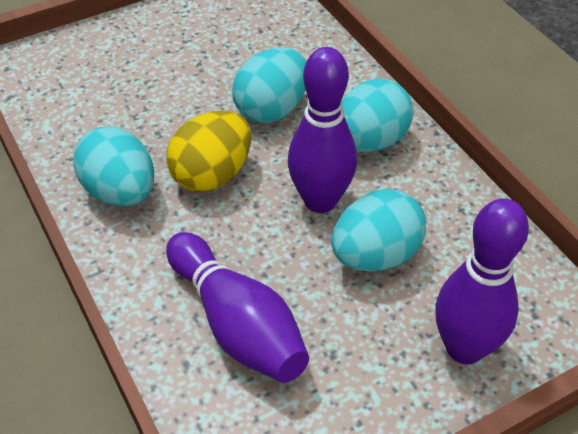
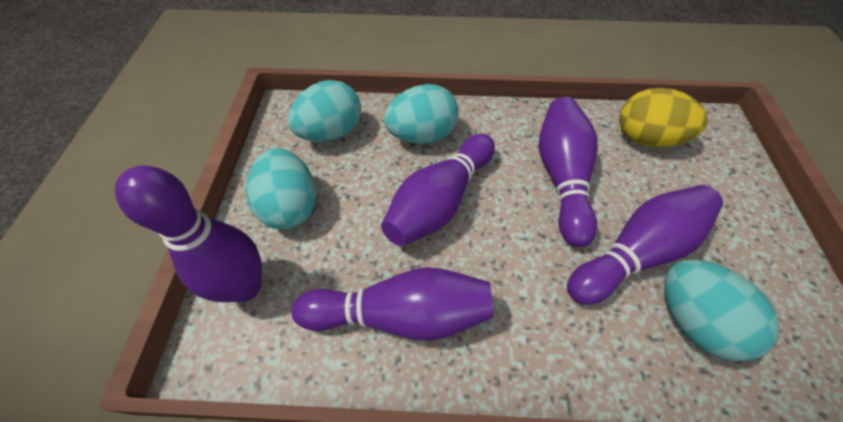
purple bowling pin: 3 -> 5

